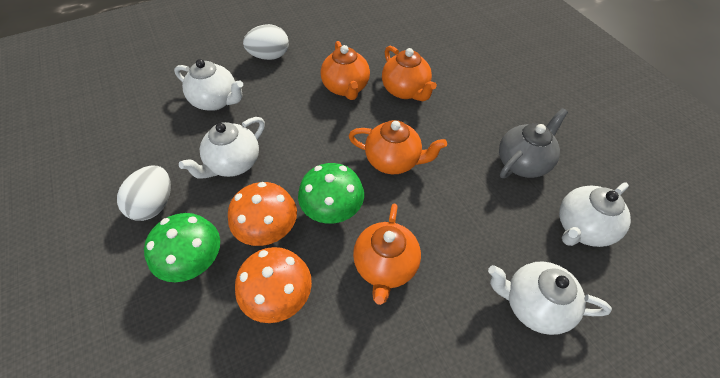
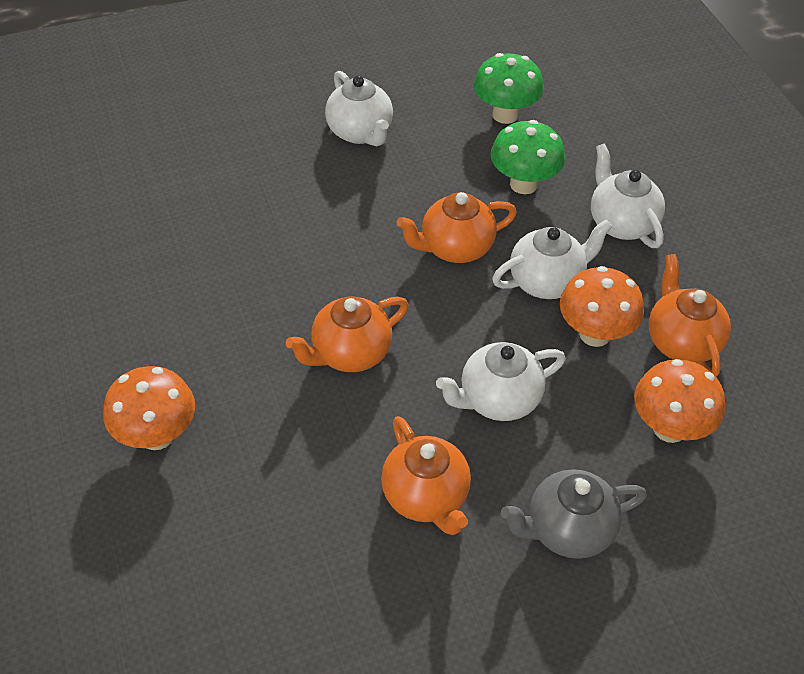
orange mushroom: 2 -> 3
white egg: 2 -> 0

